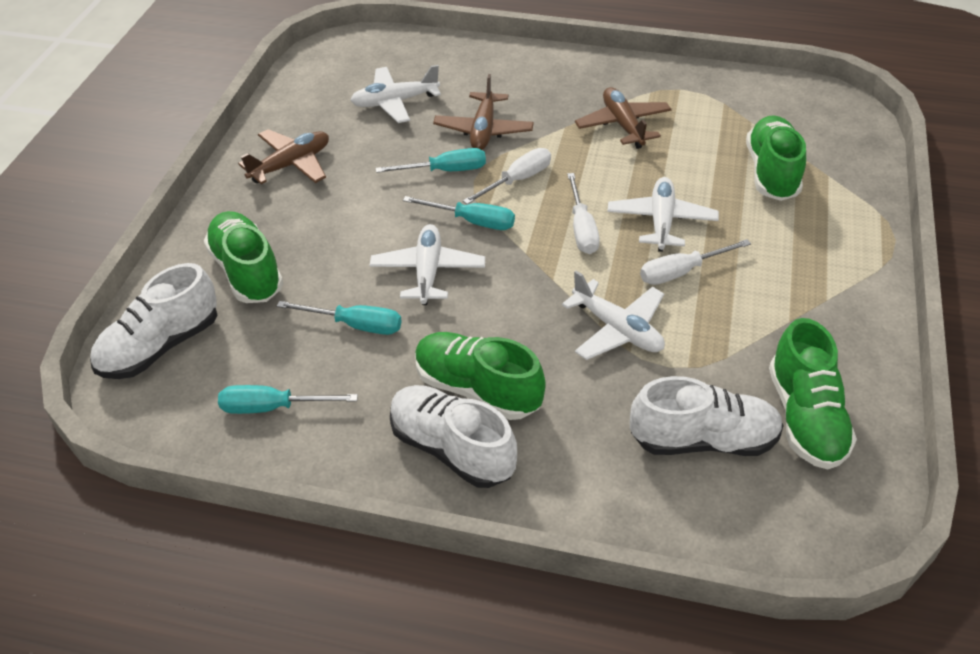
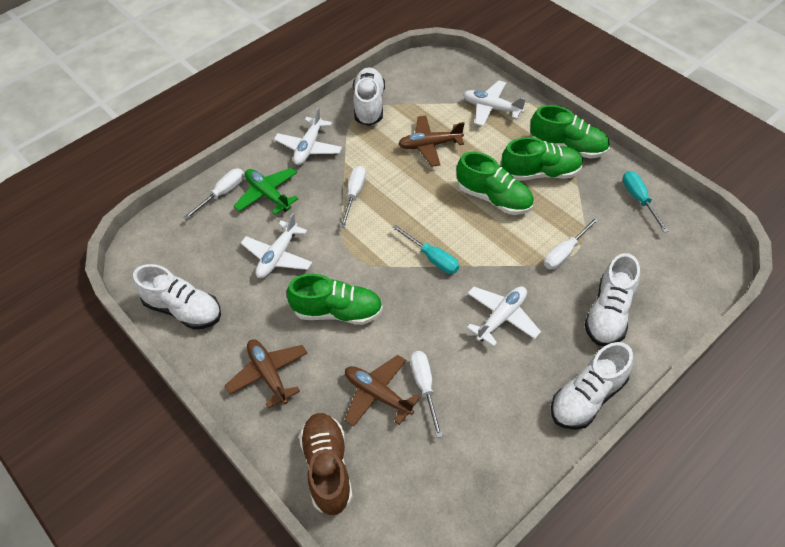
brown shoe: 0 -> 1
green plane: 0 -> 1
turquoise screwdriver: 4 -> 2
white screwdriver: 3 -> 4
white shoe: 3 -> 4

